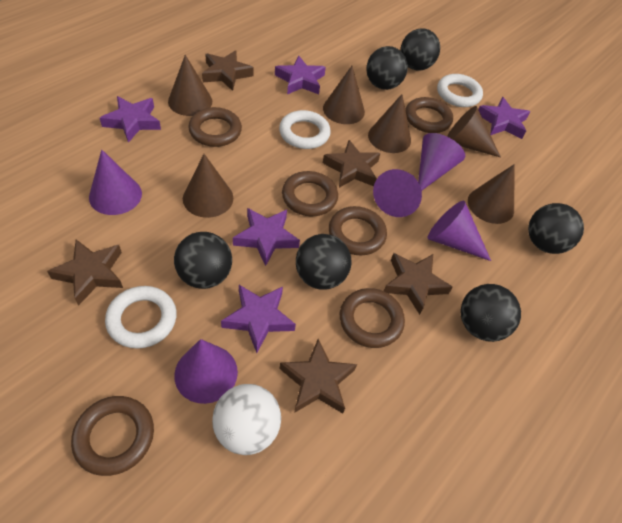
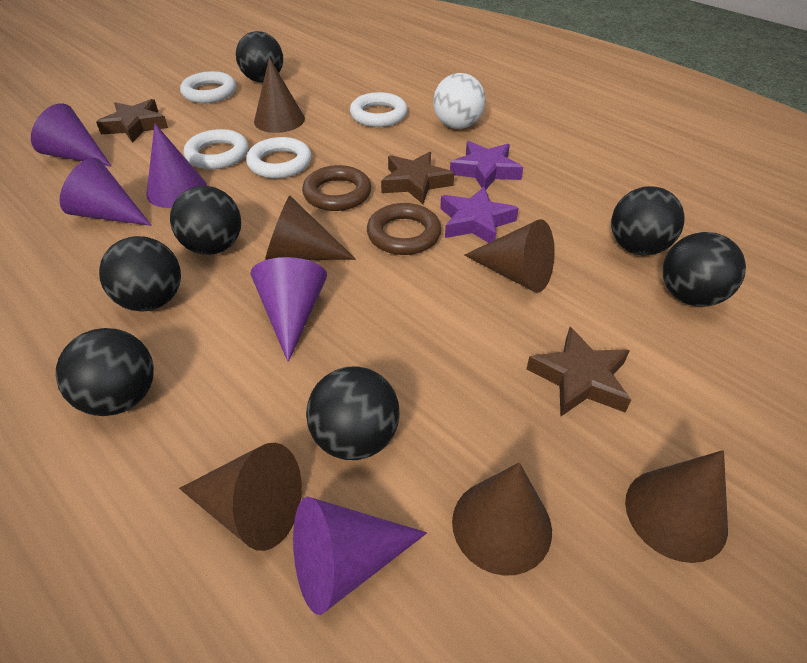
black ball: 6 -> 7
brown ring: 6 -> 2
brown star: 5 -> 3
purple star: 5 -> 2
white ring: 3 -> 4

